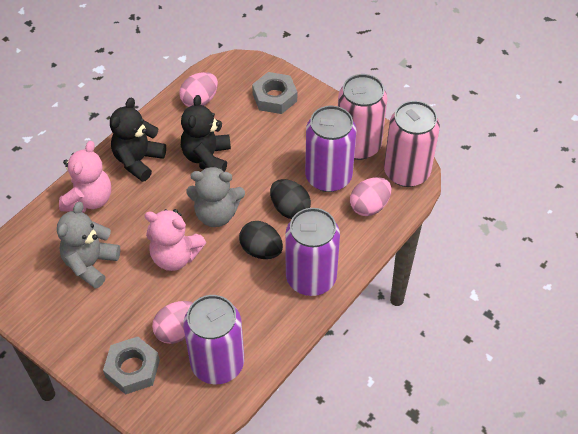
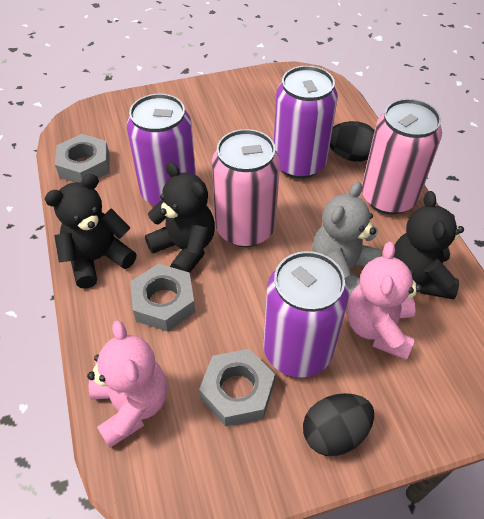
black teddy bear: 2 -> 3
grey nut: 2 -> 3
grey teddy bear: 2 -> 1
pink egg: 3 -> 0

